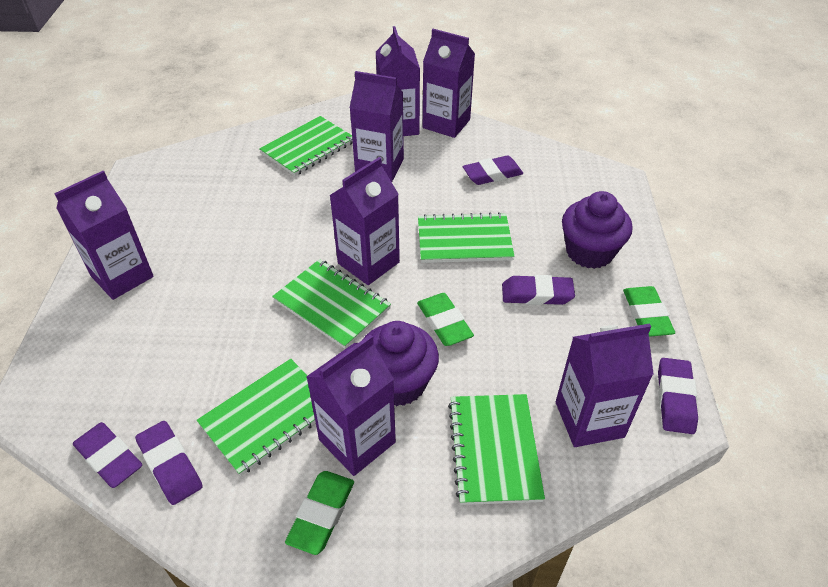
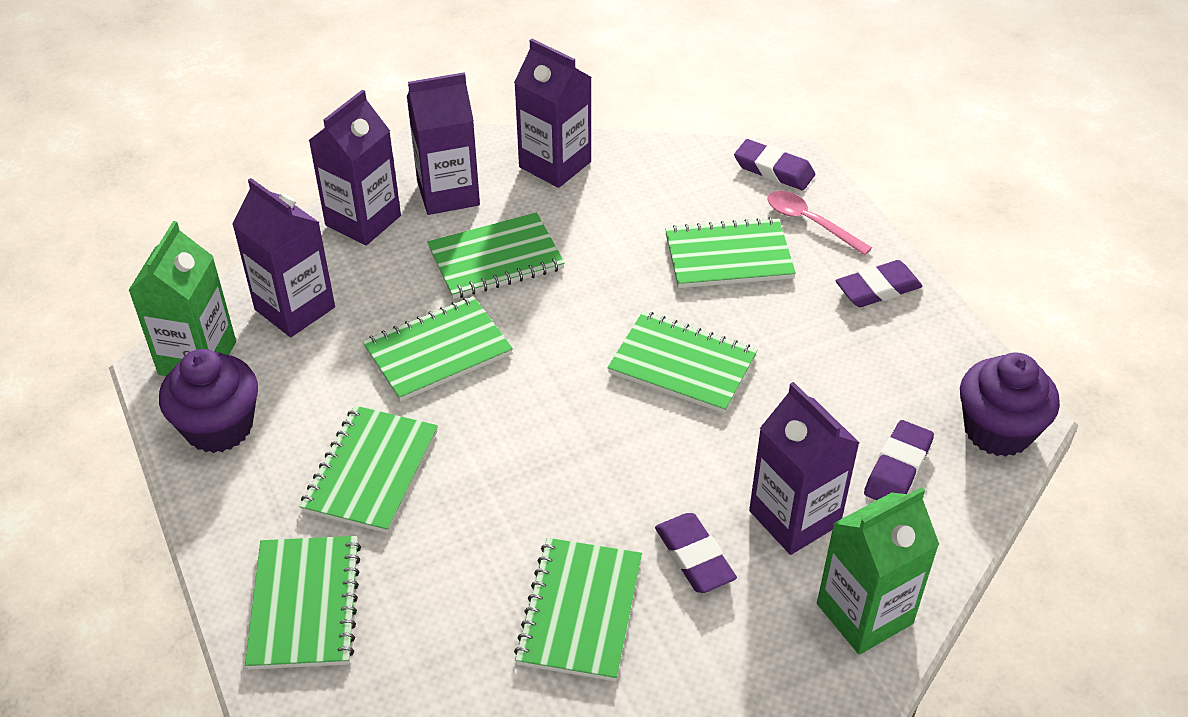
green carton: 0 -> 2
green eraser: 3 -> 0
green notebook: 5 -> 7
pink spoon: 0 -> 1
purple carton: 7 -> 5
purple eraser: 5 -> 4

